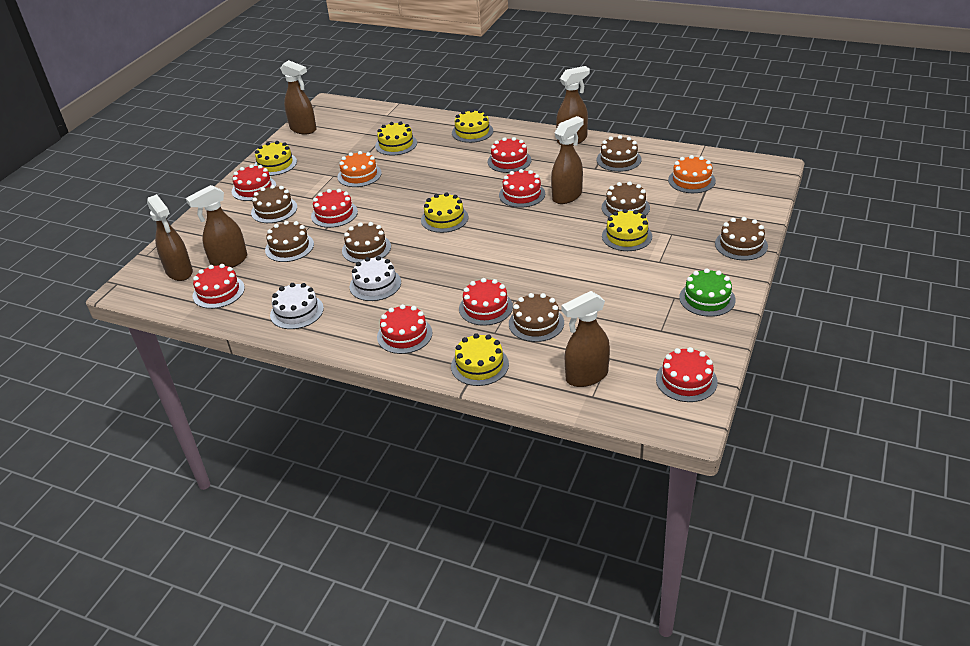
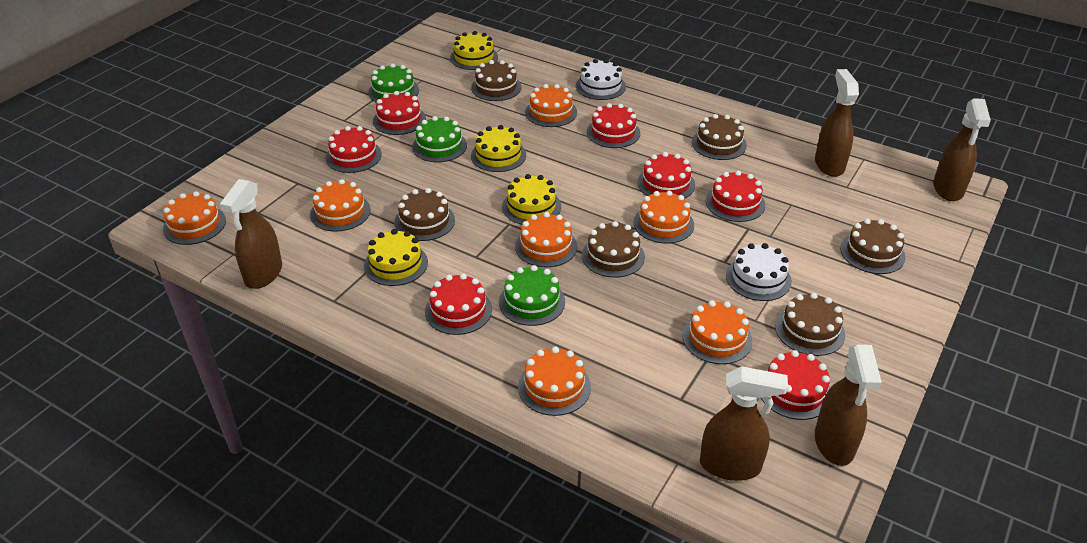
brown cake: 7 -> 6
brown spray bottle: 6 -> 5
green cake: 1 -> 3
orange cake: 2 -> 7
red cake: 8 -> 7
yellow cake: 6 -> 4

